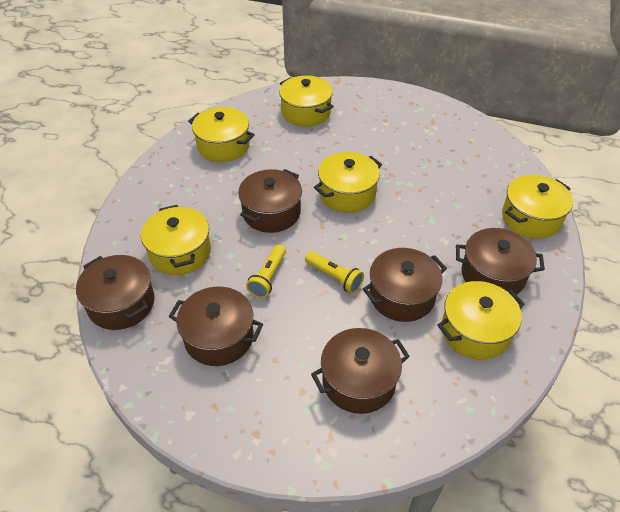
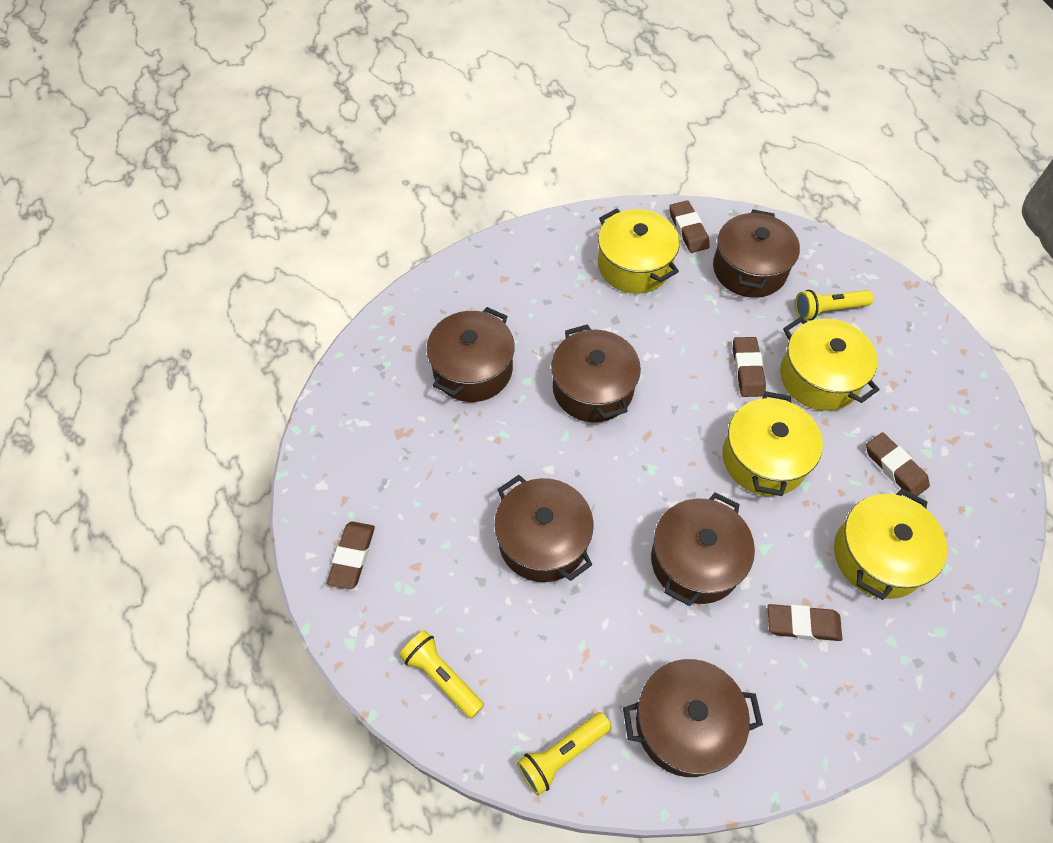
brown eraser: 0 -> 5
yellow flashlight: 2 -> 3
yellow pot: 6 -> 4

